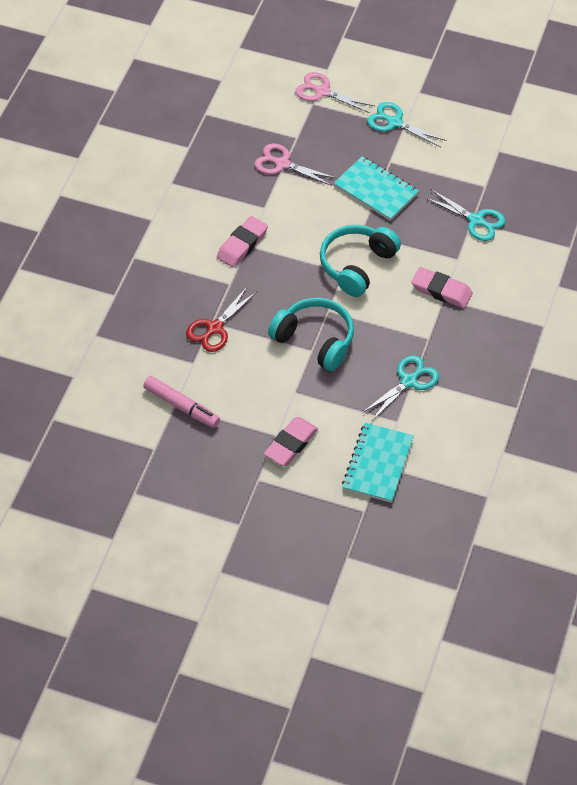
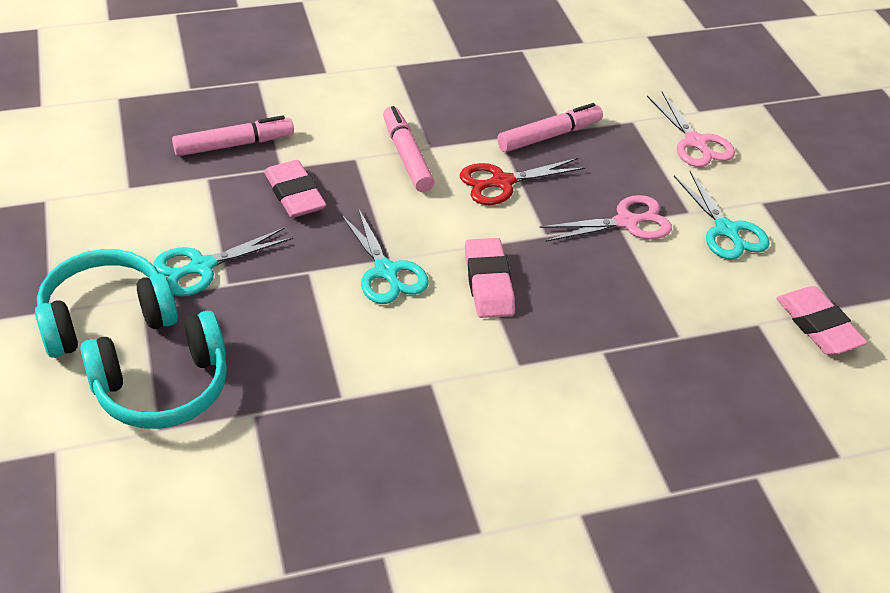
pink marker: 1 -> 3
turquoise notebook: 2 -> 0

